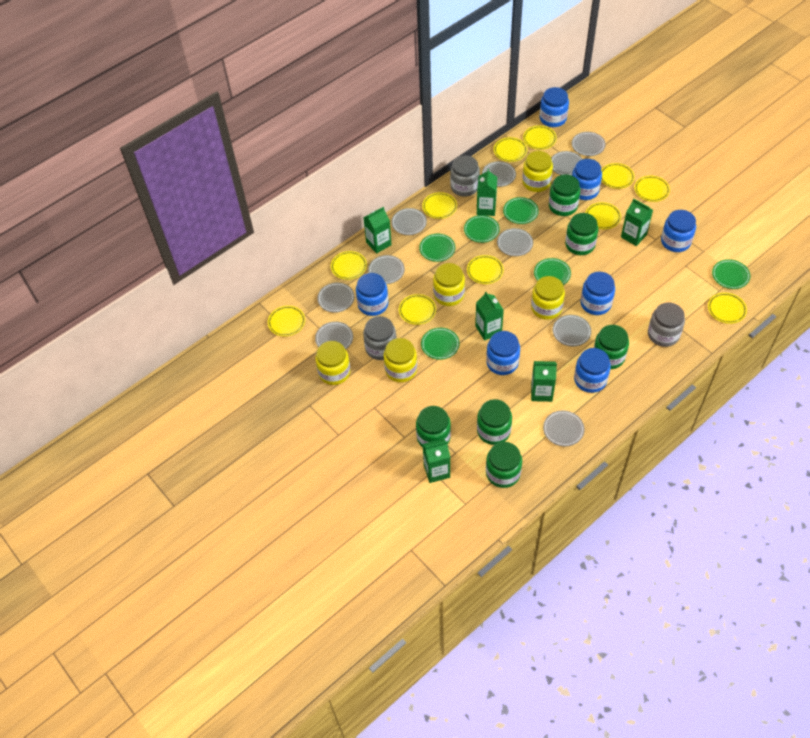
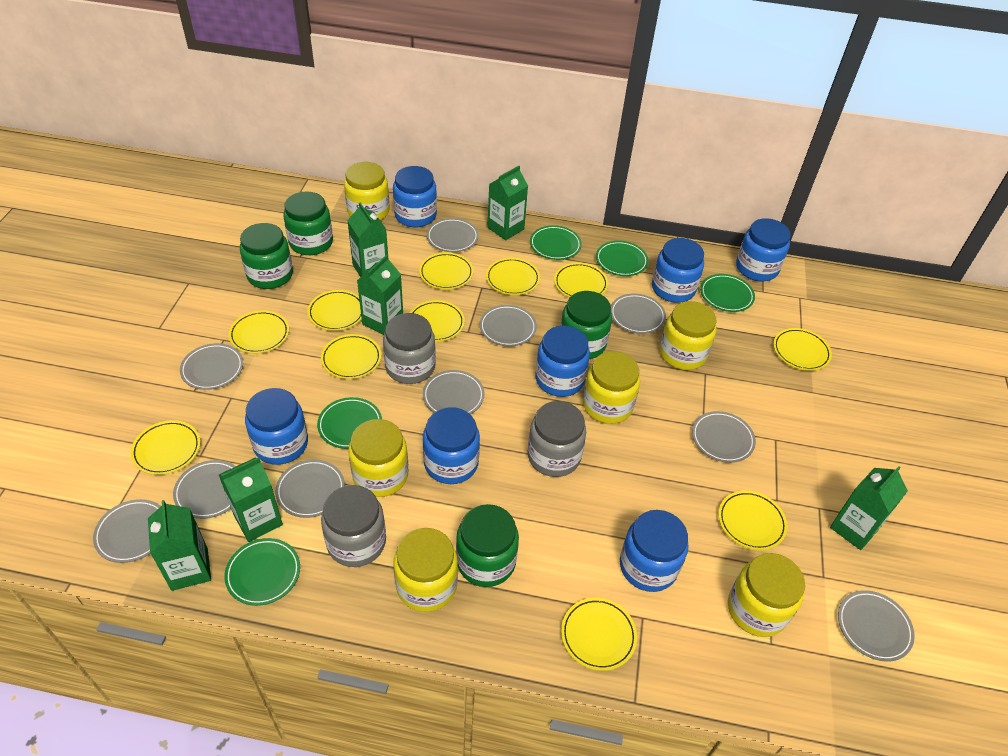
green jar: 6 -> 4
green plate: 6 -> 5
yellow jar: 5 -> 6

